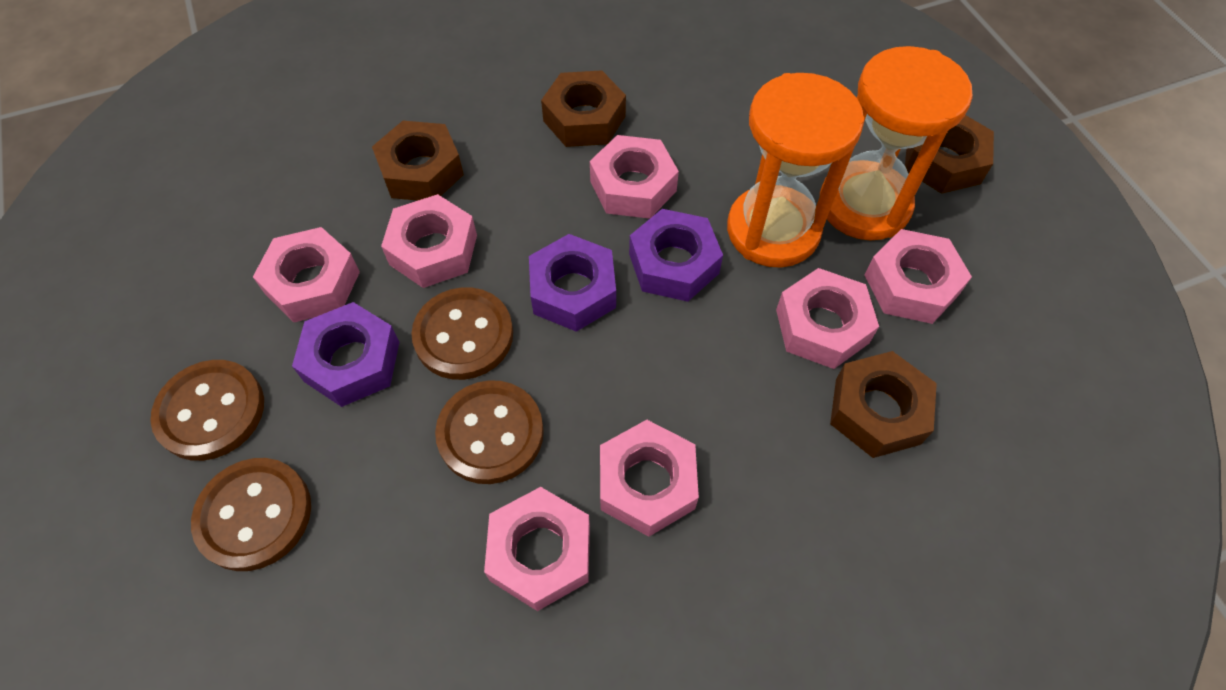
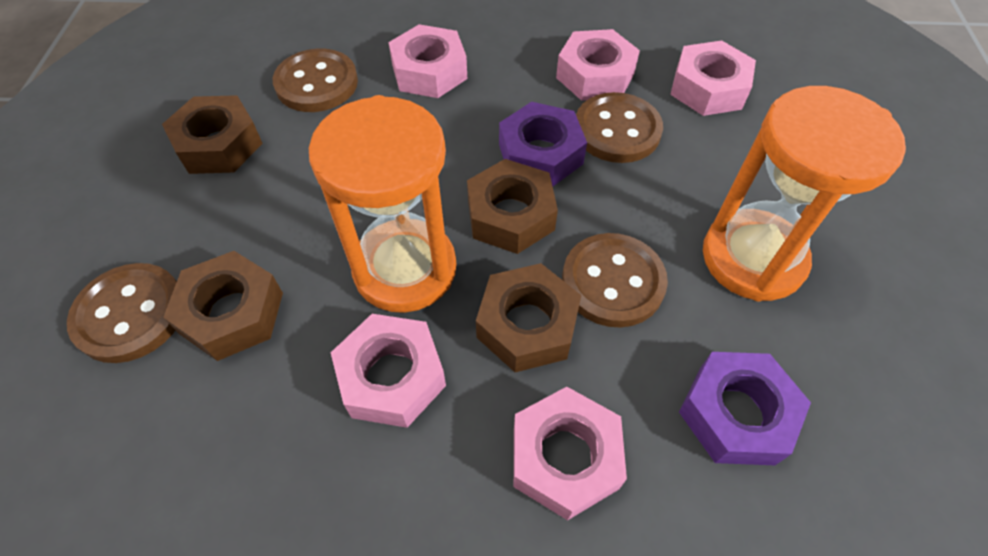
pink nut: 7 -> 5
purple nut: 3 -> 2

